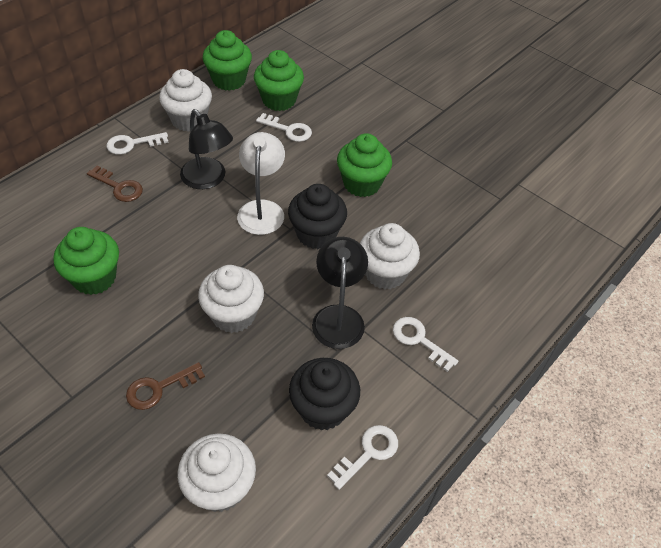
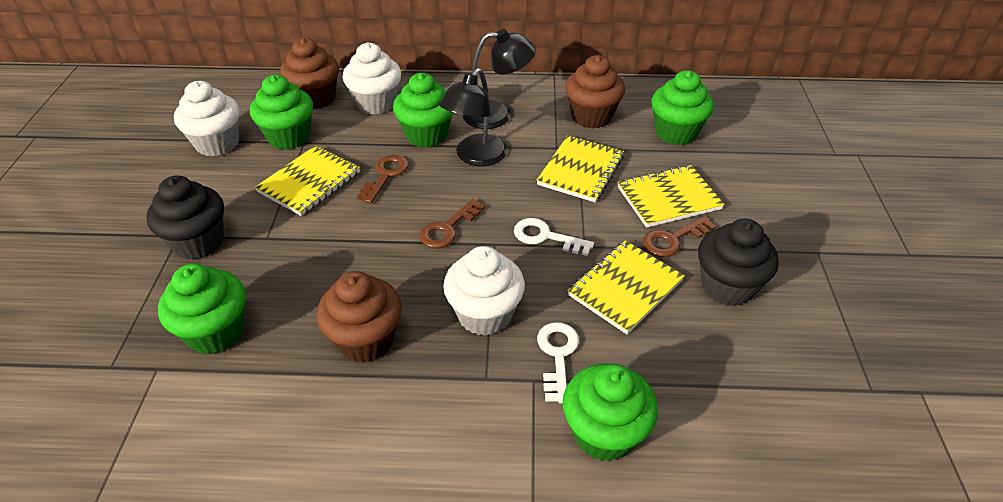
brown cupcake: 0 -> 3
brown key: 2 -> 3
green cupcake: 4 -> 5
white cupcake: 4 -> 3
white key: 4 -> 2
white lamp: 1 -> 0
yellow notebook: 0 -> 4

